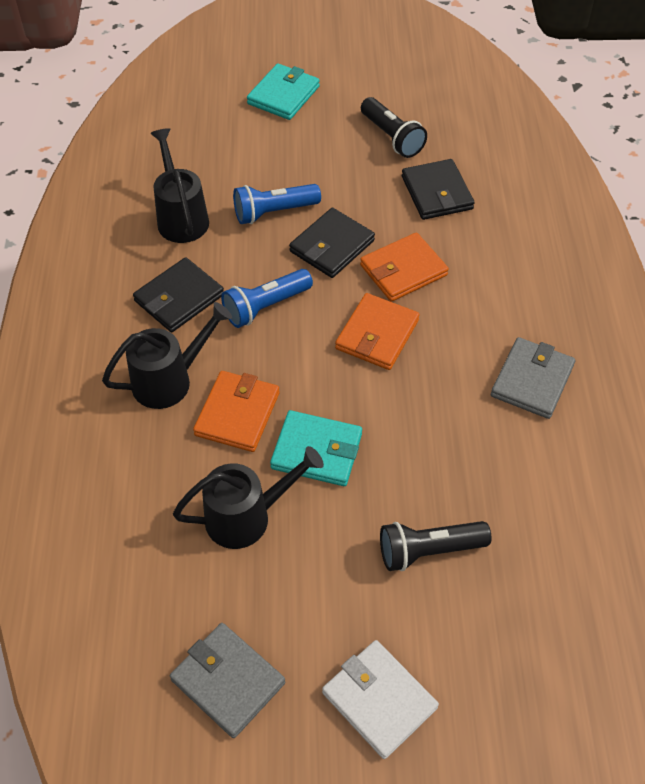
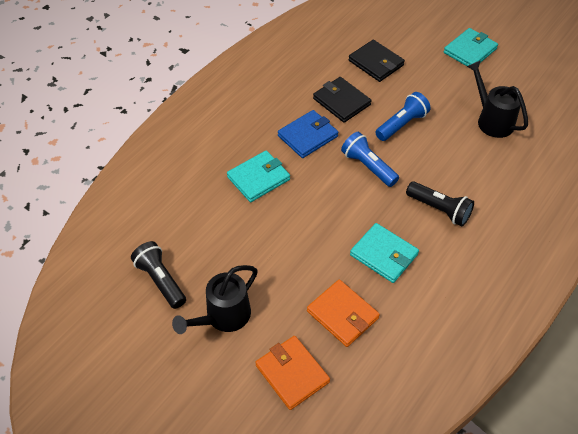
black wallet: 3 -> 2
black watering can: 3 -> 2
blue wallet: 0 -> 1
grey wallet: 2 -> 0
orange wallet: 3 -> 2
turquoise wallet: 2 -> 3
white wallet: 1 -> 0

